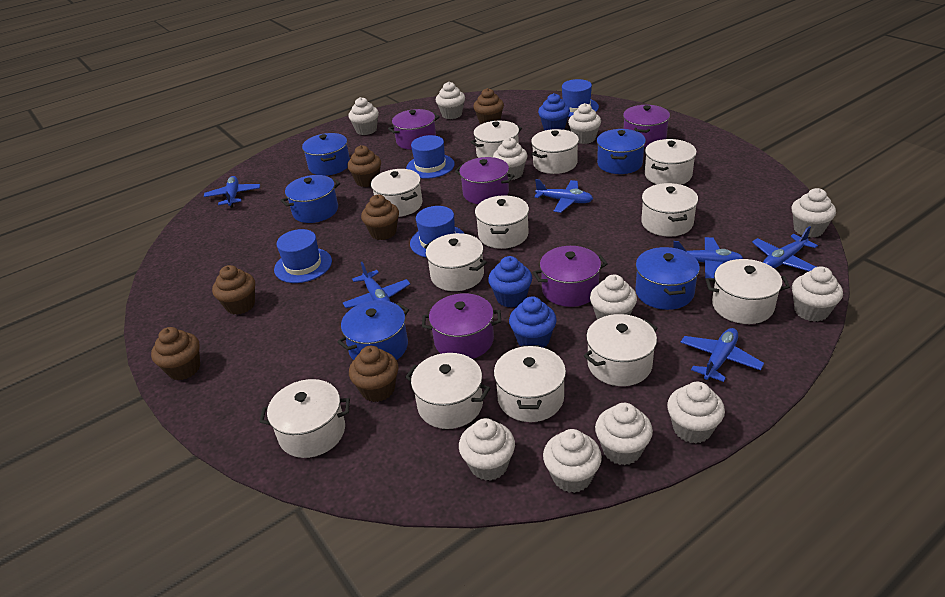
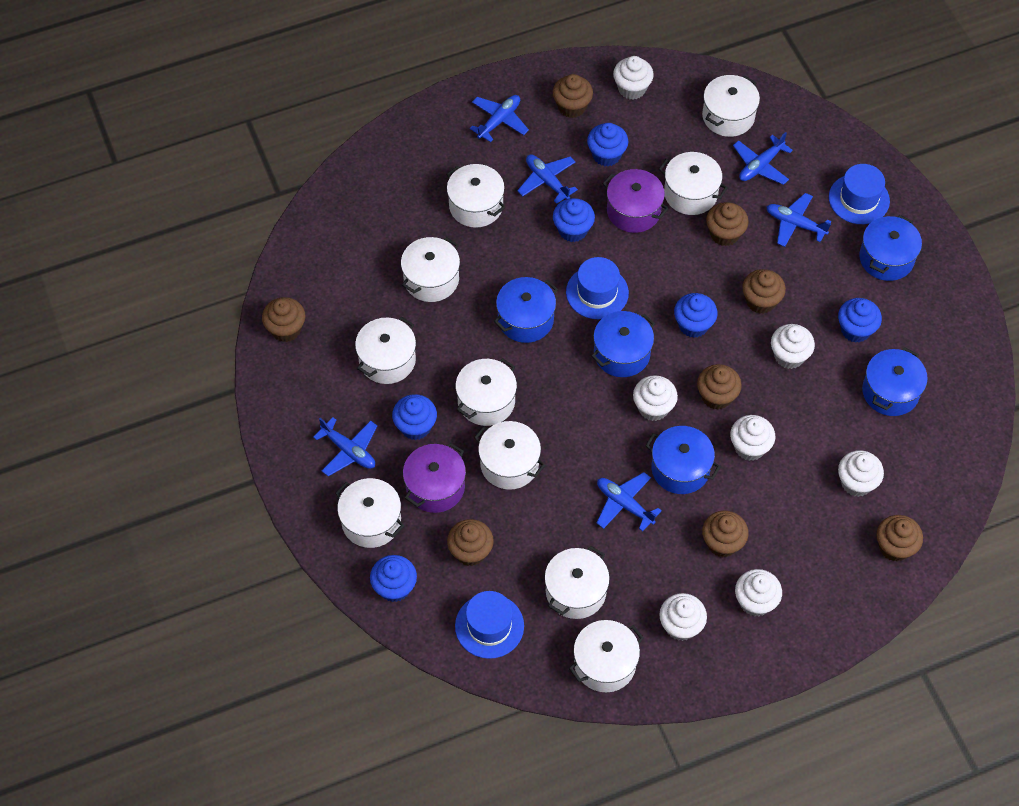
blue cupcake: 3 -> 6
blue hat: 4 -> 3
brown cupcake: 6 -> 8
purple pot: 5 -> 2
white cupcake: 11 -> 7
white pot: 12 -> 10

